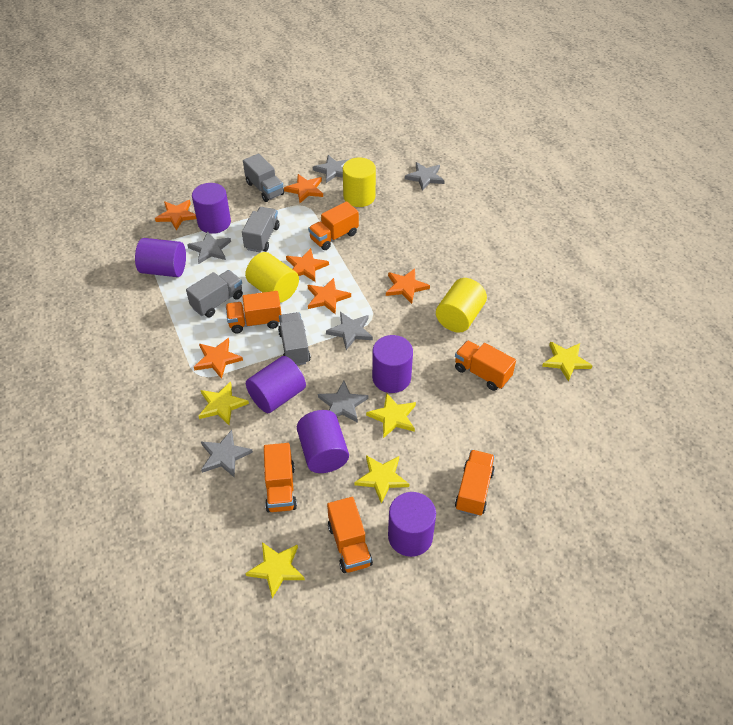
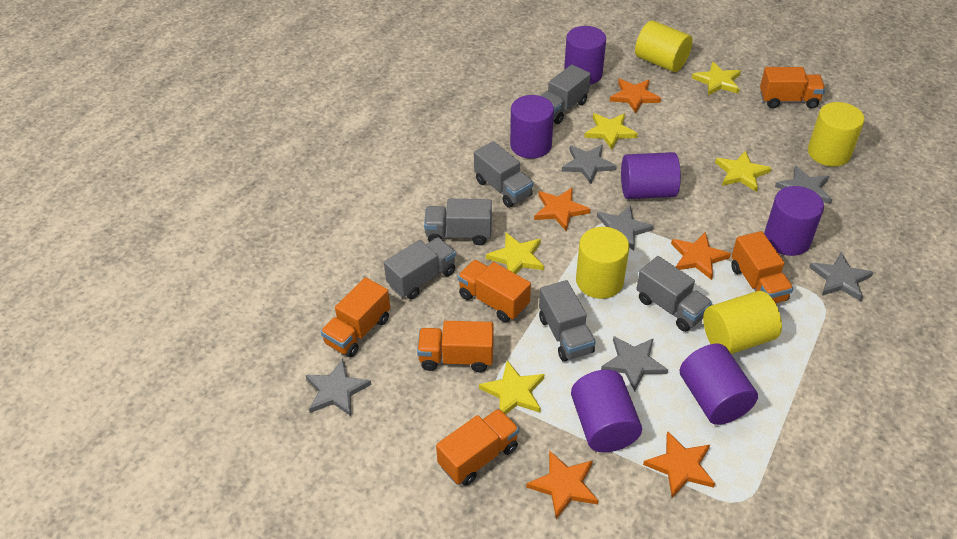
grey truck: 4 -> 6
orange star: 6 -> 5
yellow cylinder: 3 -> 4

